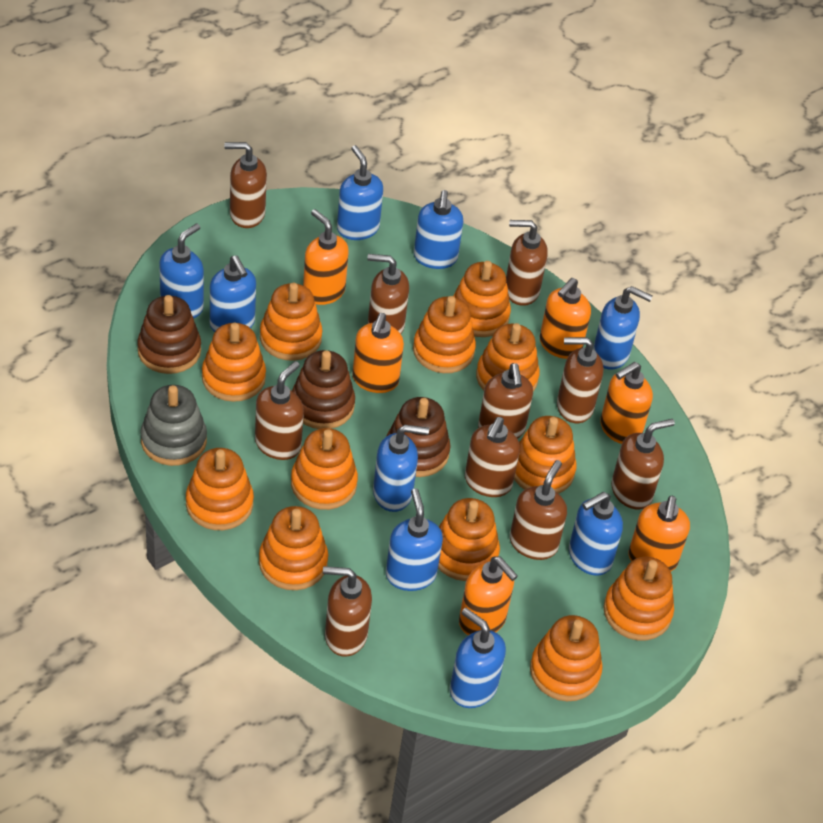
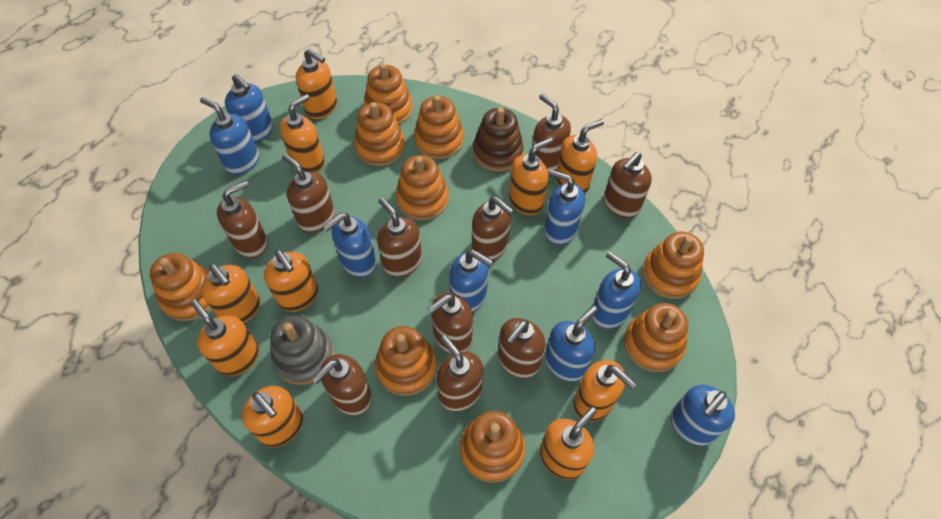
blue soap dispenser: 9 -> 8
brown stacking toy: 3 -> 1
orange soap dispenser: 6 -> 10
orange stacking toy: 12 -> 9

